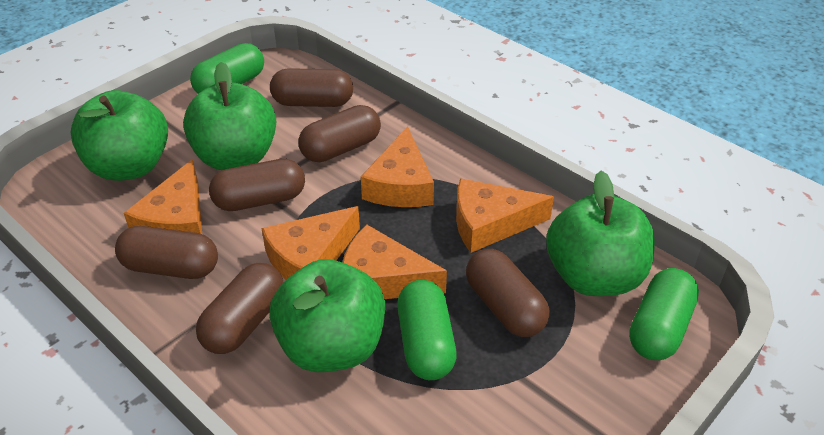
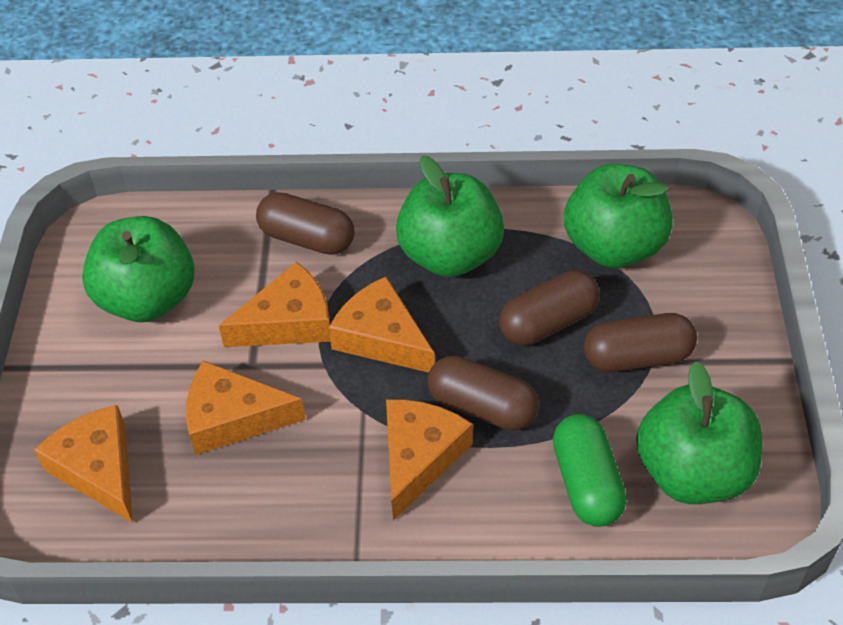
brown capsule: 6 -> 4
green capsule: 3 -> 1

